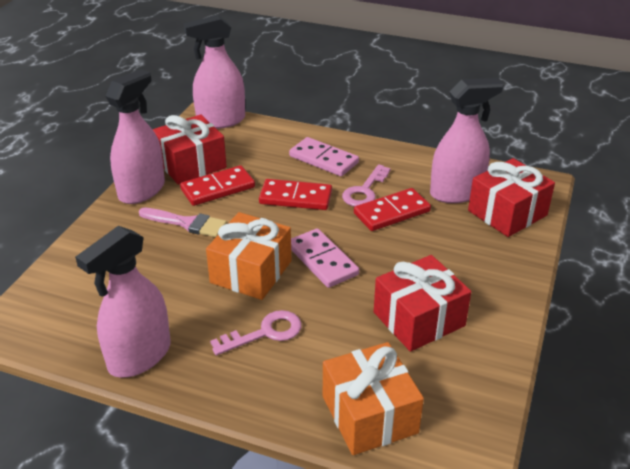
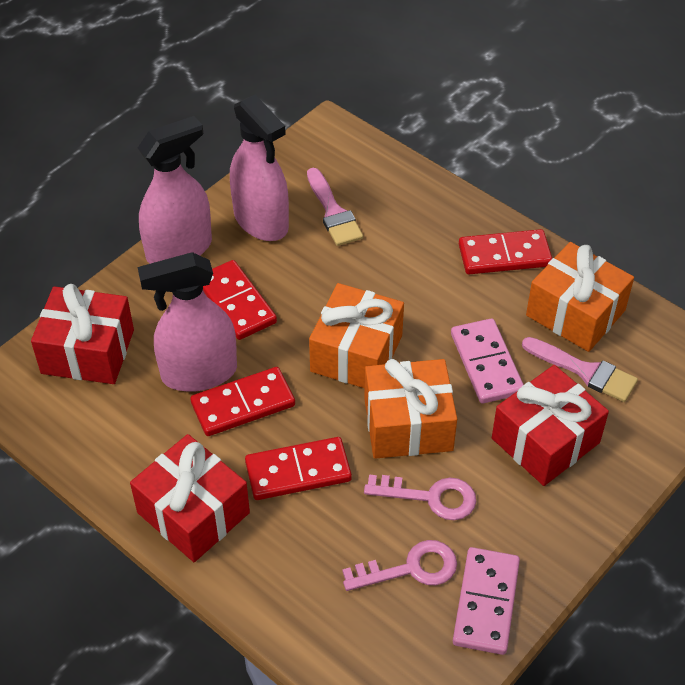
orange gift: 2 -> 3
pink brush: 1 -> 2
pink spray bottle: 4 -> 3
red domino: 3 -> 4

